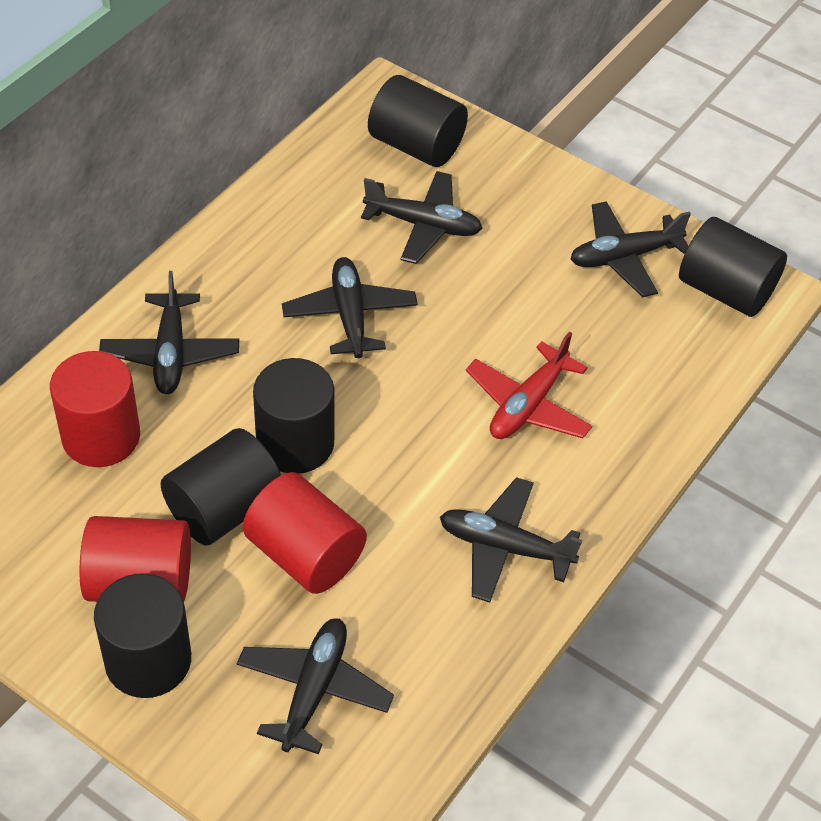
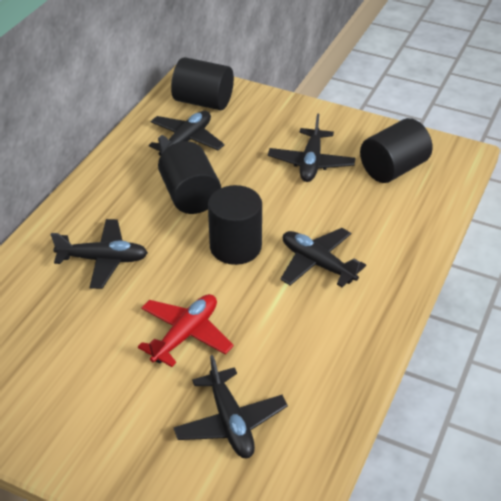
black cylinder: 5 -> 4
black plane: 6 -> 5
red cylinder: 3 -> 0

